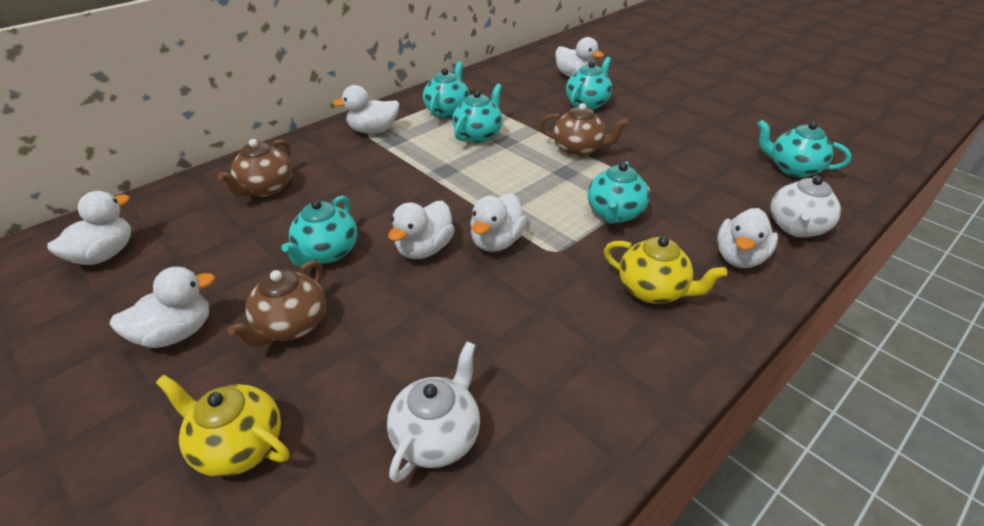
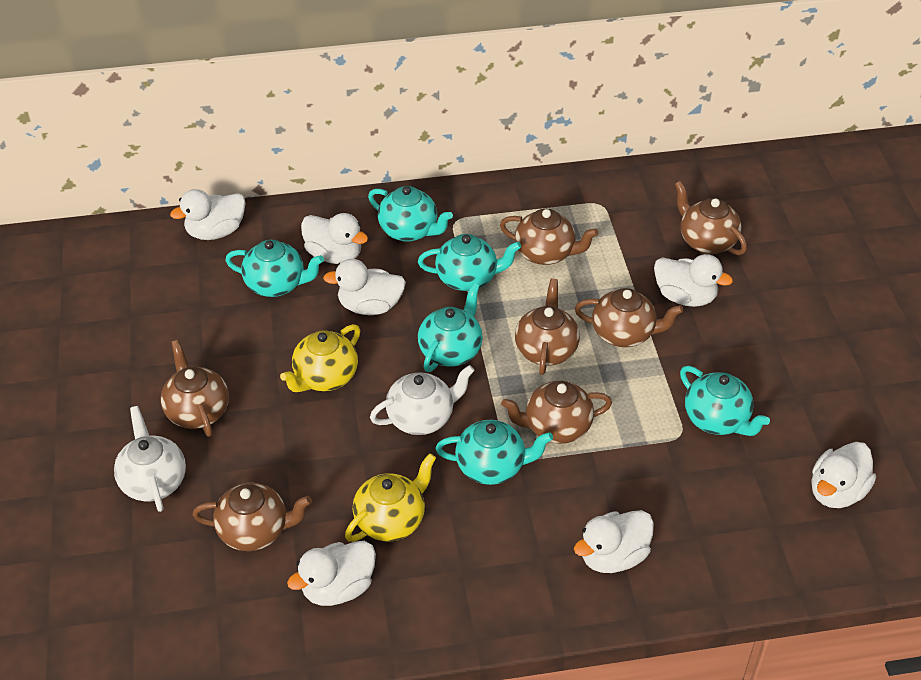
brown teapot: 3 -> 7

